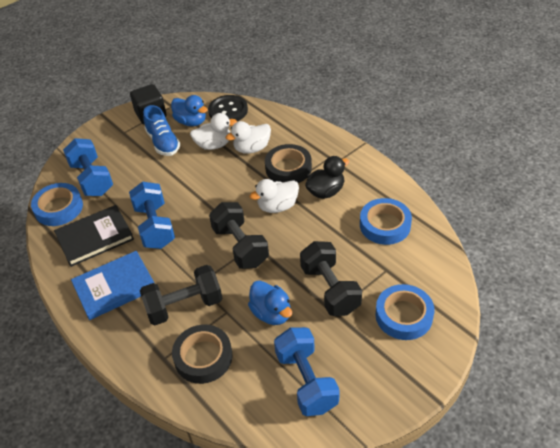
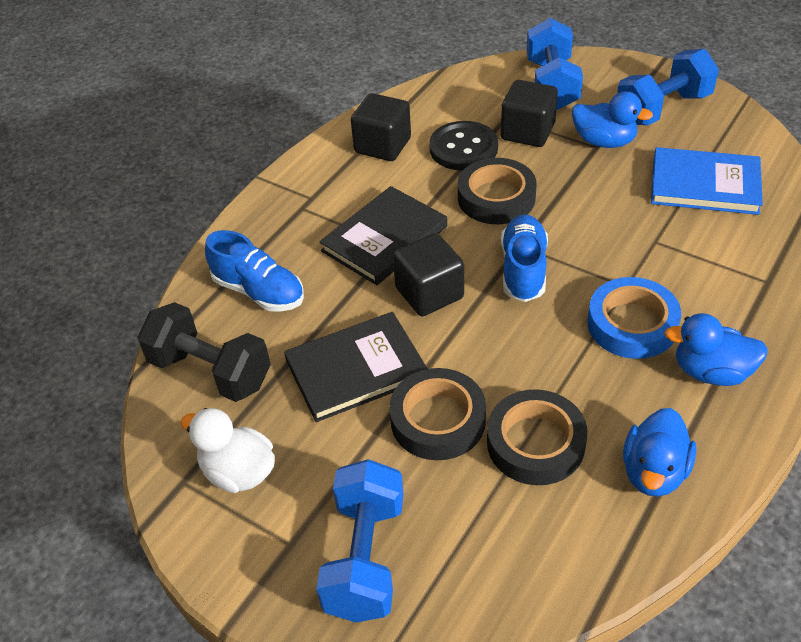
black book: 1 -> 2
black cube: 1 -> 3
black duck: 1 -> 0
black dumbbell: 3 -> 1
black tape: 2 -> 3
blue duck: 2 -> 3
blue shoe: 1 -> 2
blue tape: 3 -> 1
white duck: 3 -> 1

